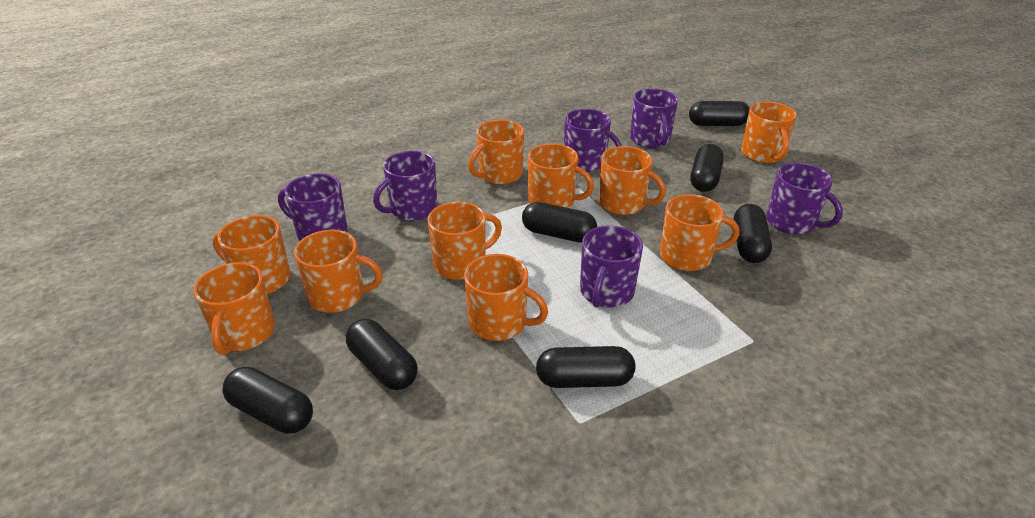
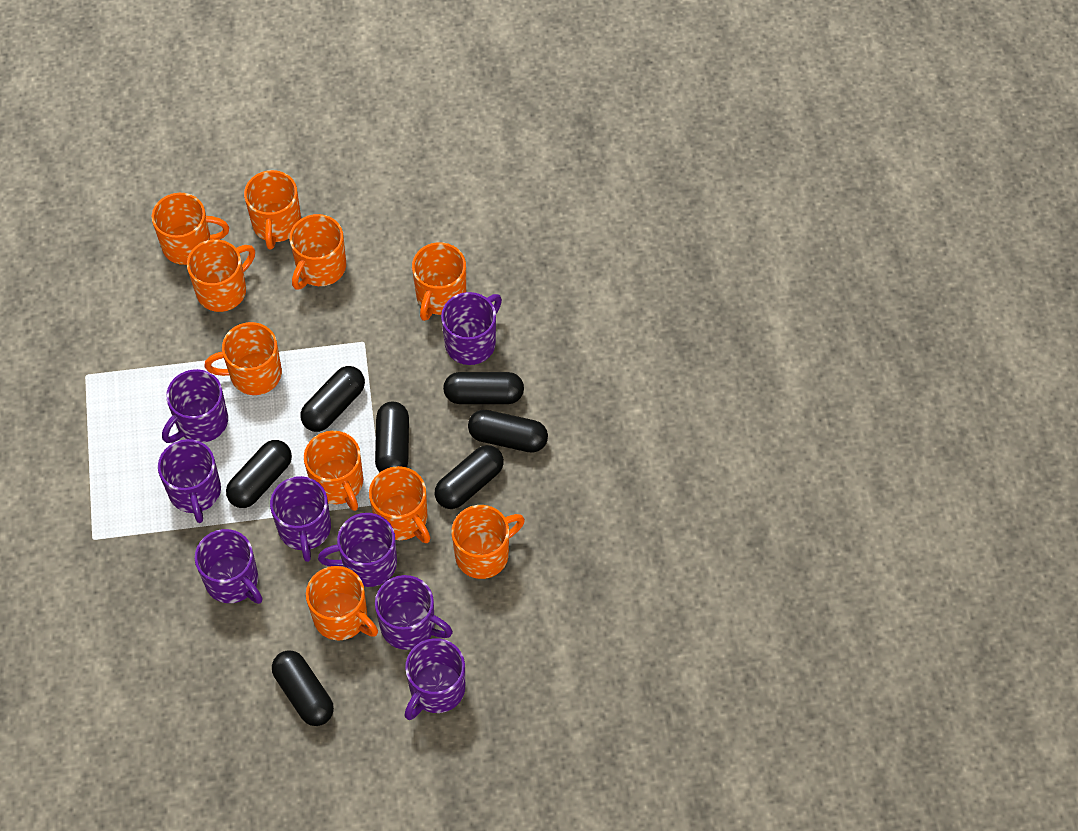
purple mug: 6 -> 8

